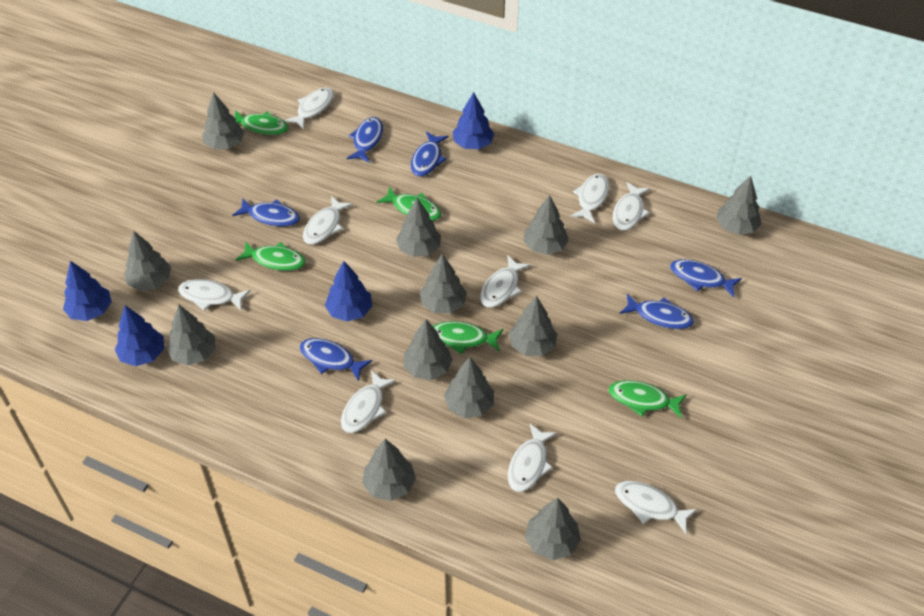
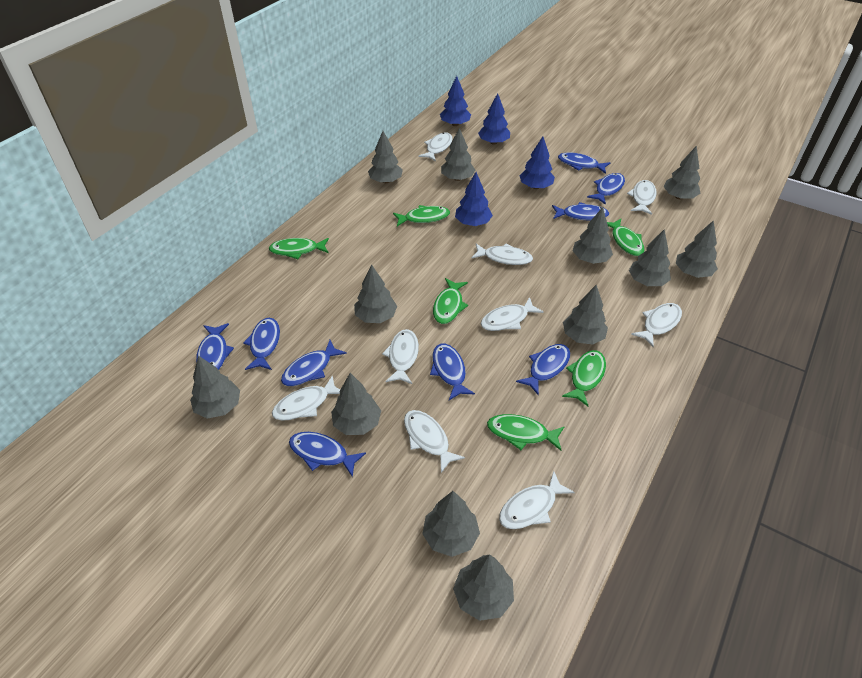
blue fish: 6 -> 9
green fish: 5 -> 6

